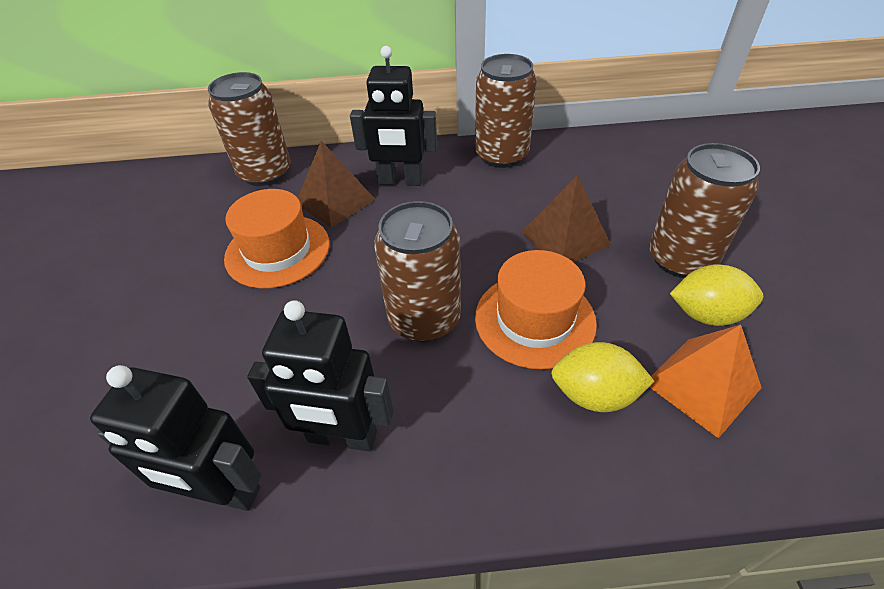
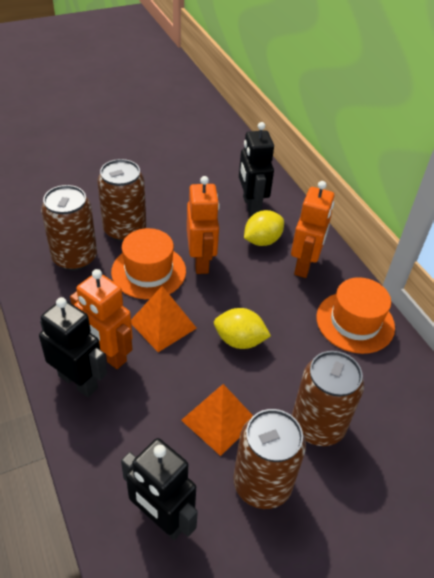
brown pyramid: 2 -> 0
orange pyramid: 1 -> 2
orange robot: 0 -> 3

